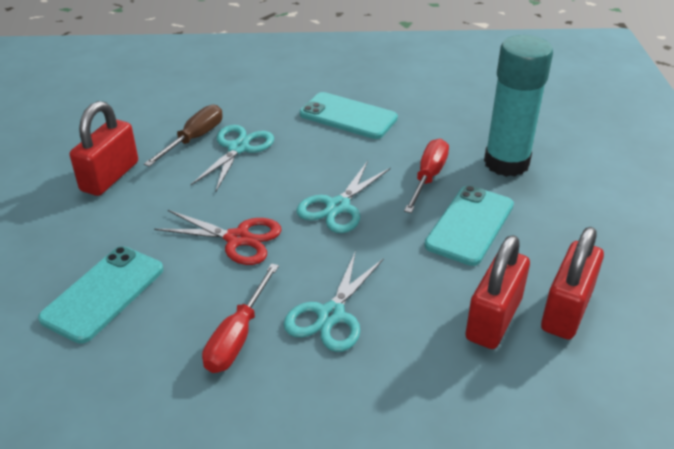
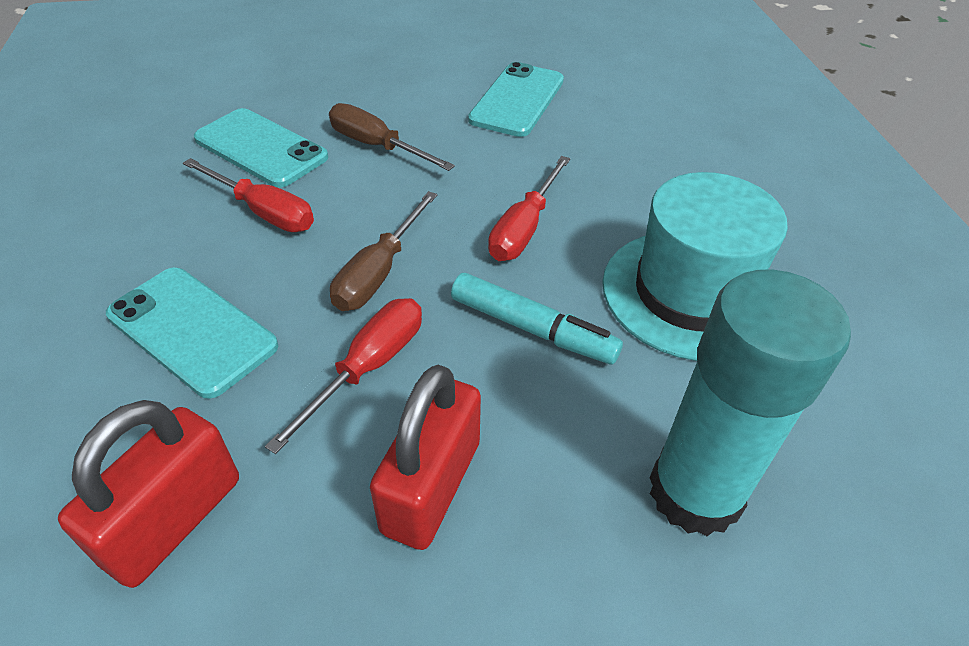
brown screwdriver: 1 -> 2
red padlock: 3 -> 2
red scissors: 1 -> 0
red screwdriver: 2 -> 3
turquoise hat: 0 -> 1
turquoise marker: 0 -> 1
turquoise scissors: 3 -> 0

